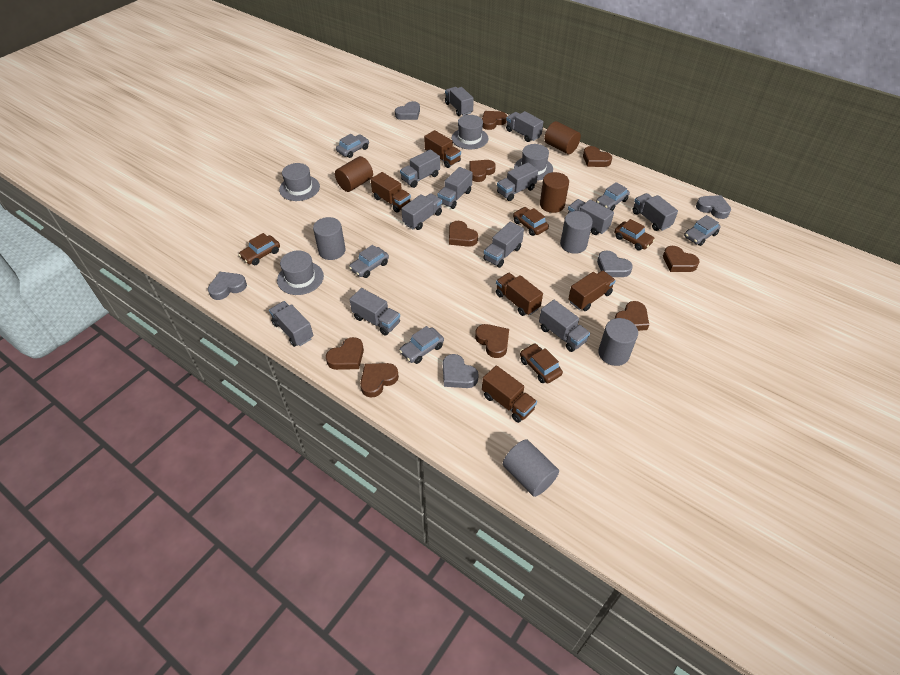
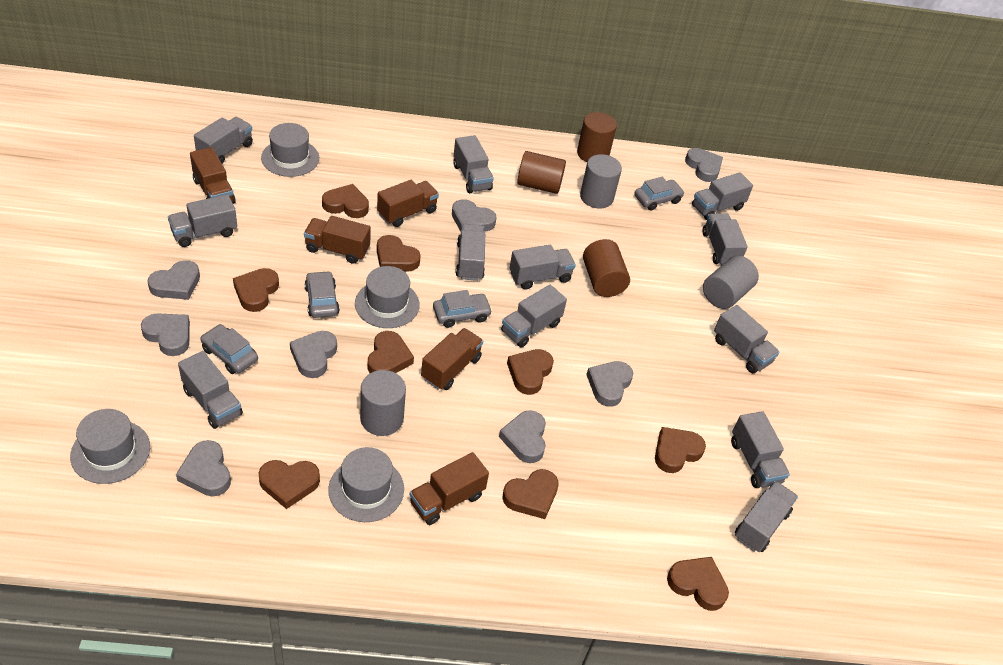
brown car: 4 -> 0
grey car: 5 -> 4
grey cylinder: 4 -> 3
grey heart: 5 -> 8

